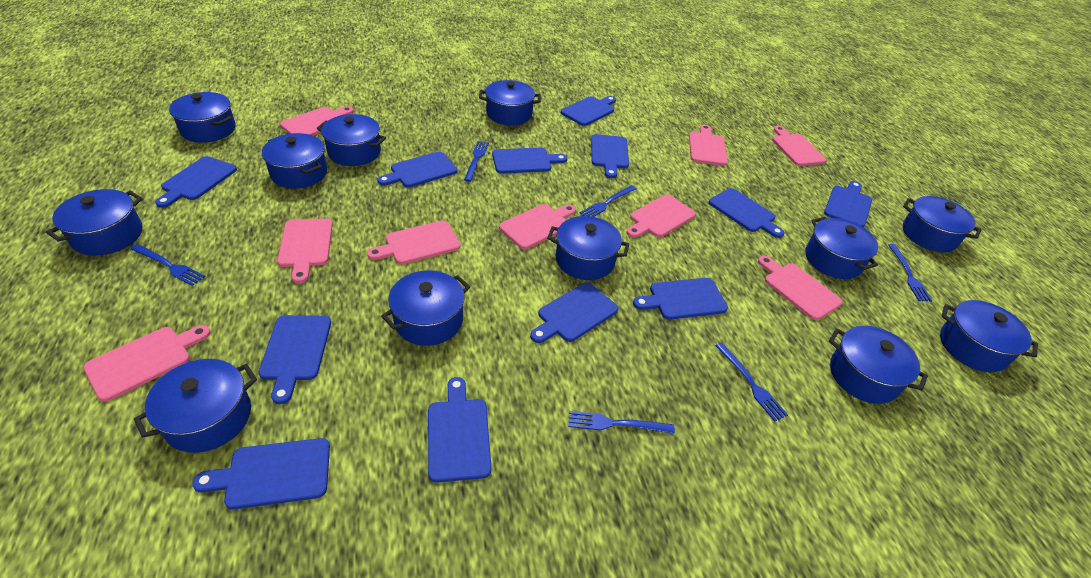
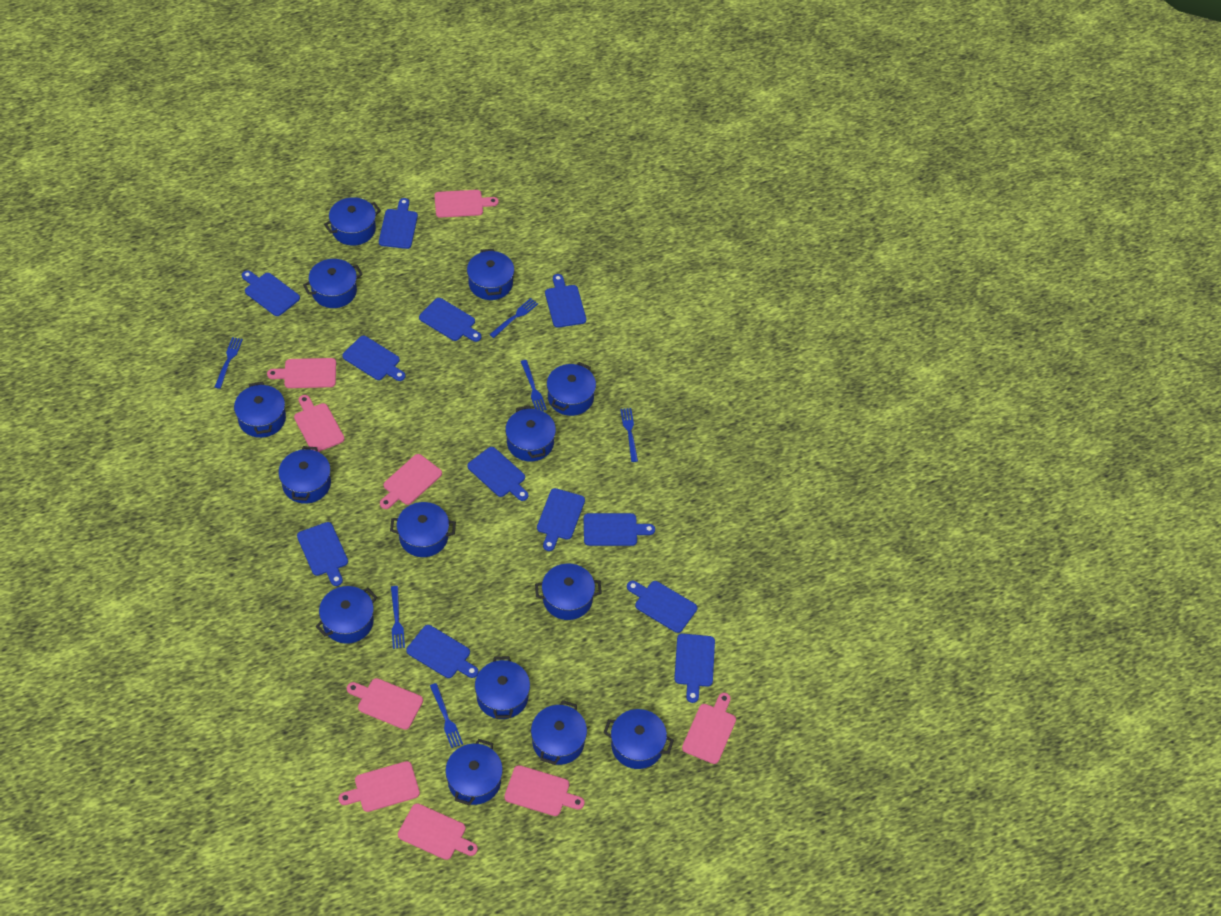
blue pot: 12 -> 14

